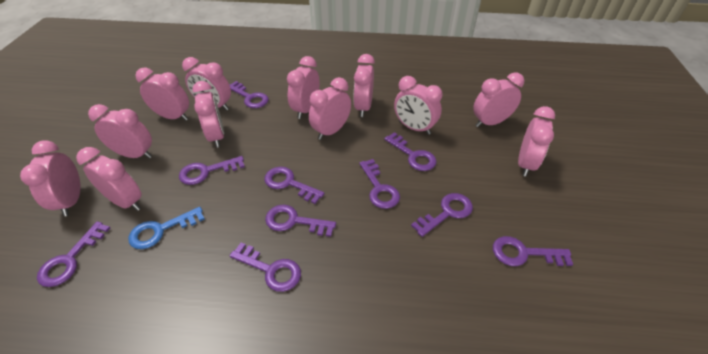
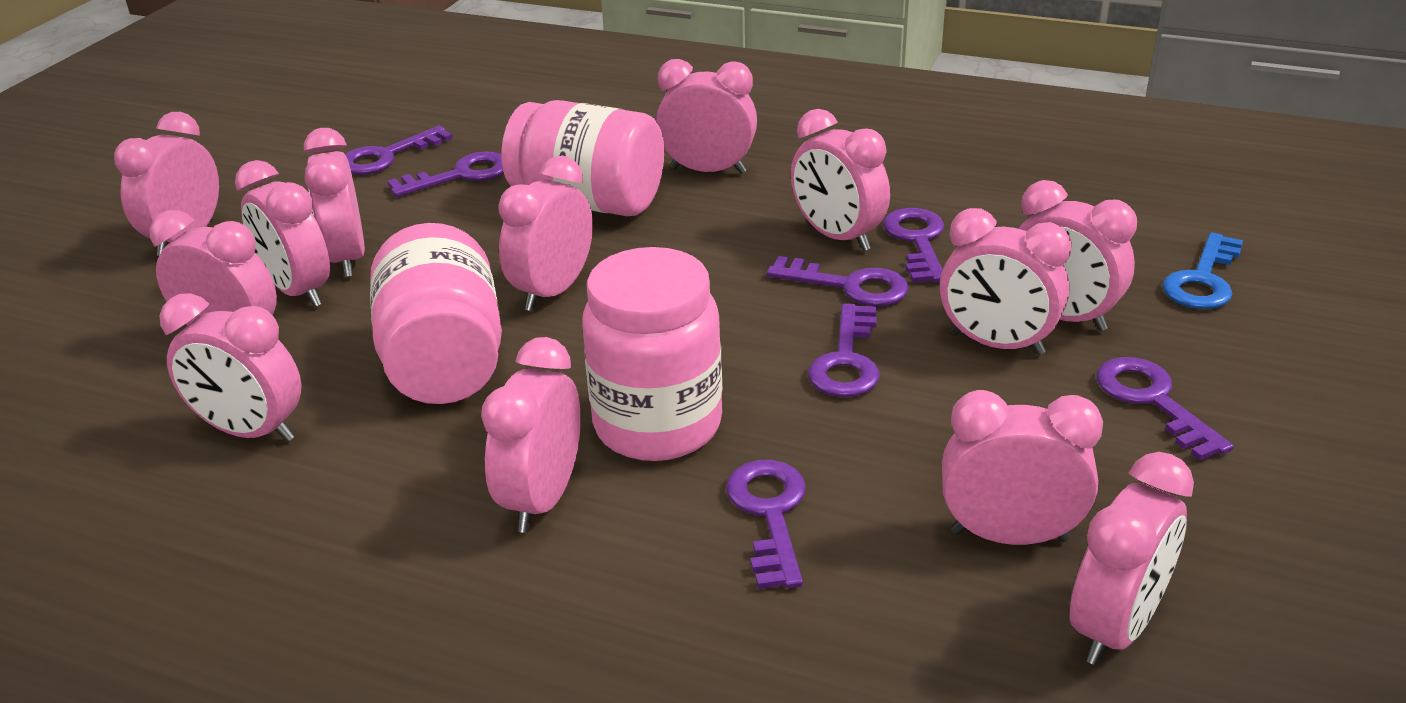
pink clock: 12 -> 13
pink jar: 0 -> 3
purple key: 10 -> 7

